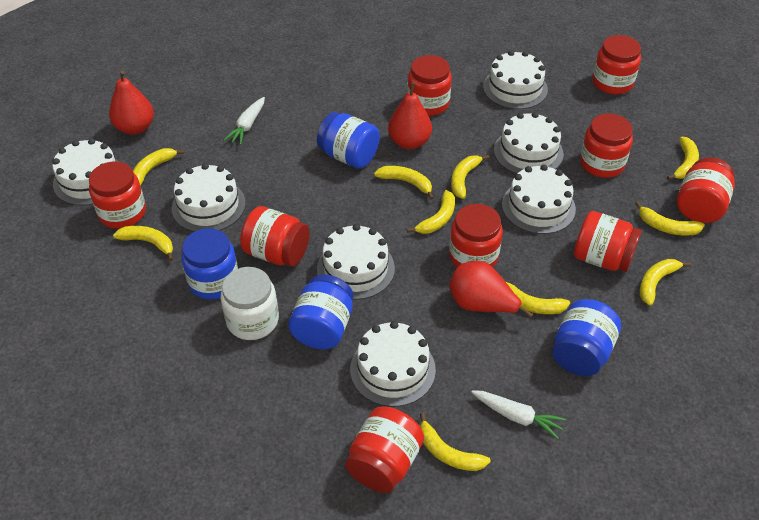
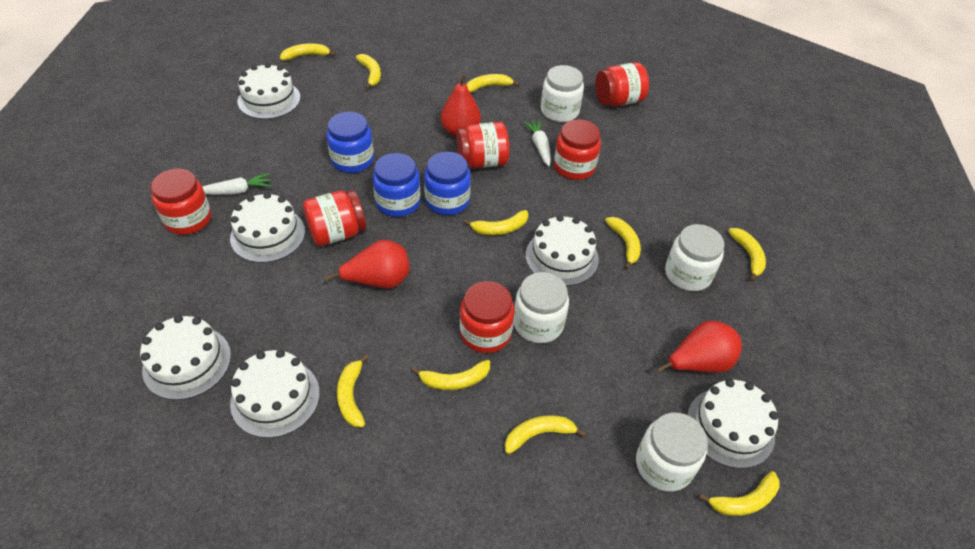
blue jar: 4 -> 3
red jar: 9 -> 6
white cake: 7 -> 6
white jar: 1 -> 4

